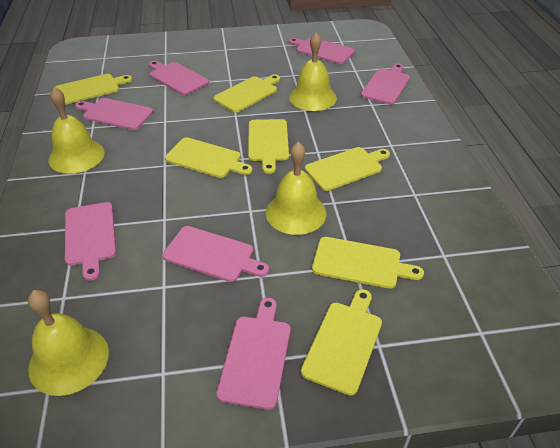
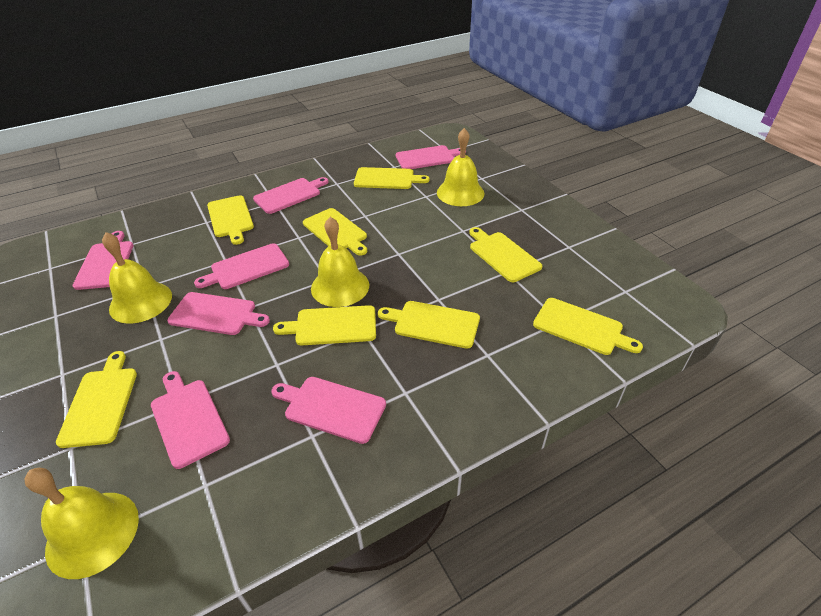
yellow cutting board: 7 -> 8

